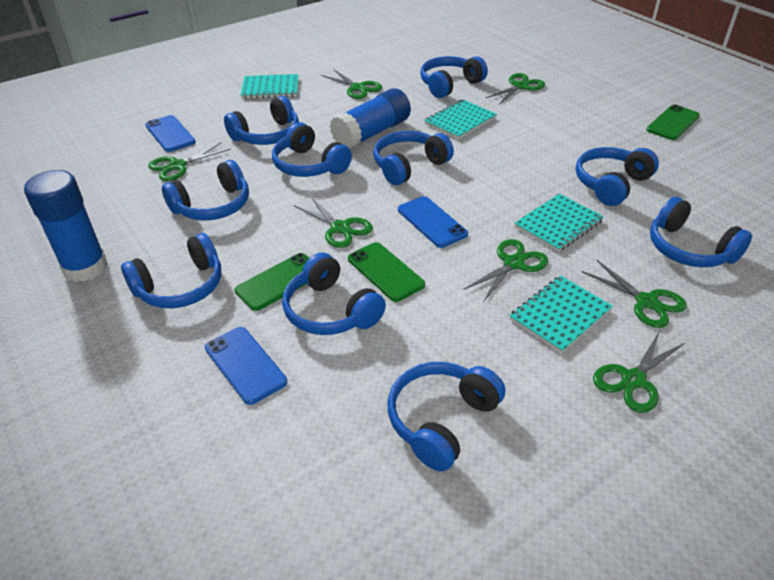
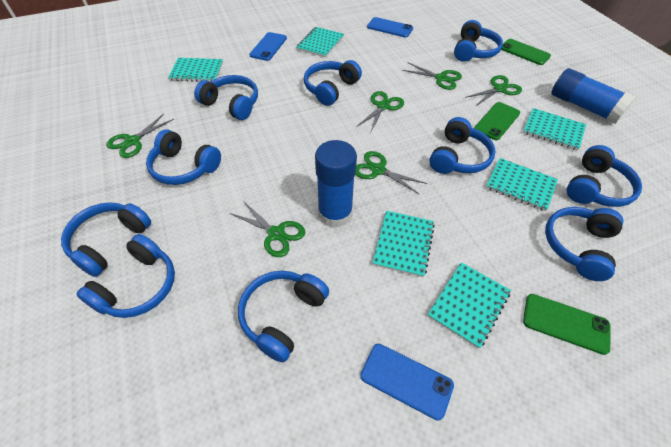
green scissors: 7 -> 6
turquoise notebook: 4 -> 6

